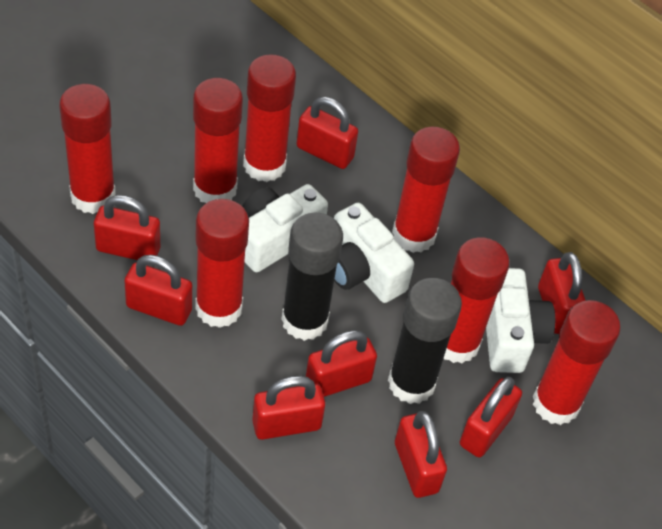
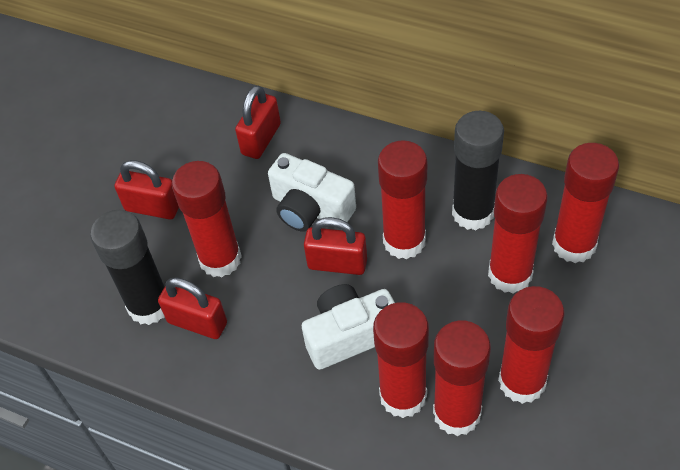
red padlock: 8 -> 4
white camera: 3 -> 2

